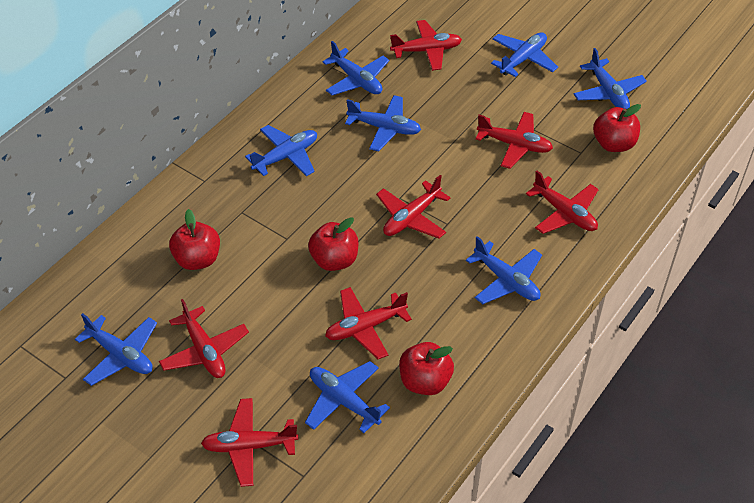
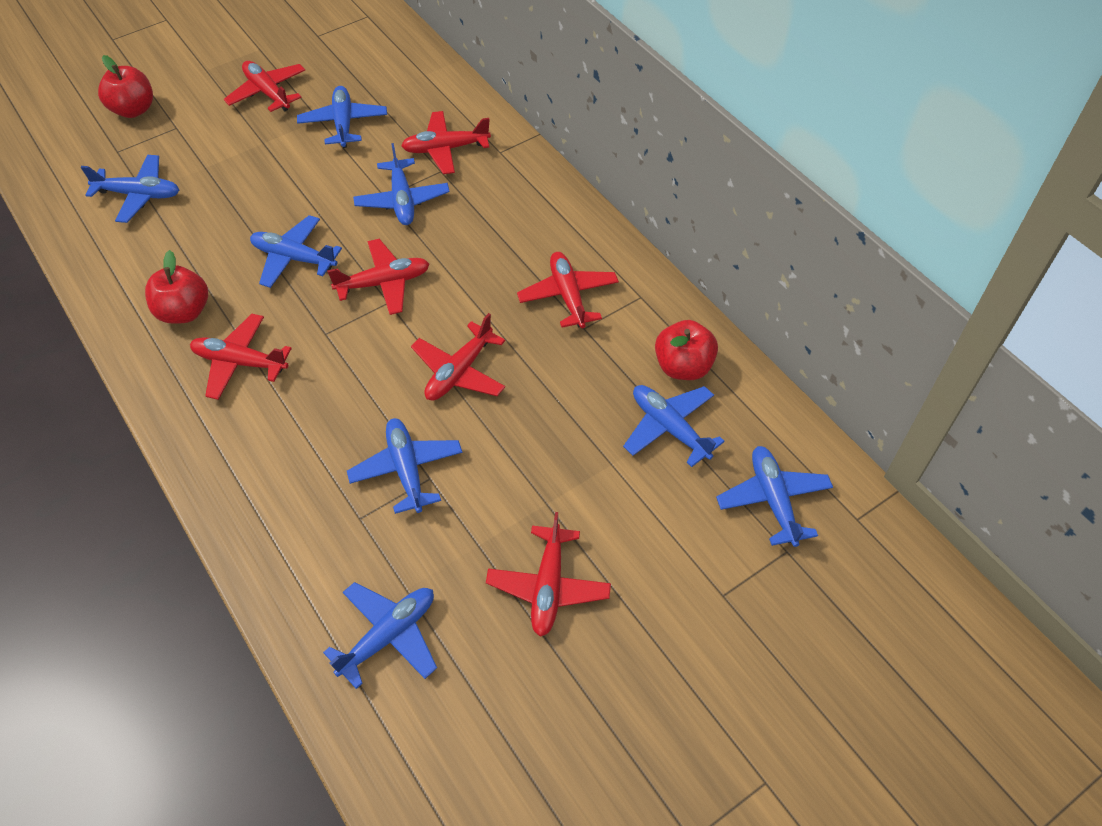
red apple: 4 -> 3

